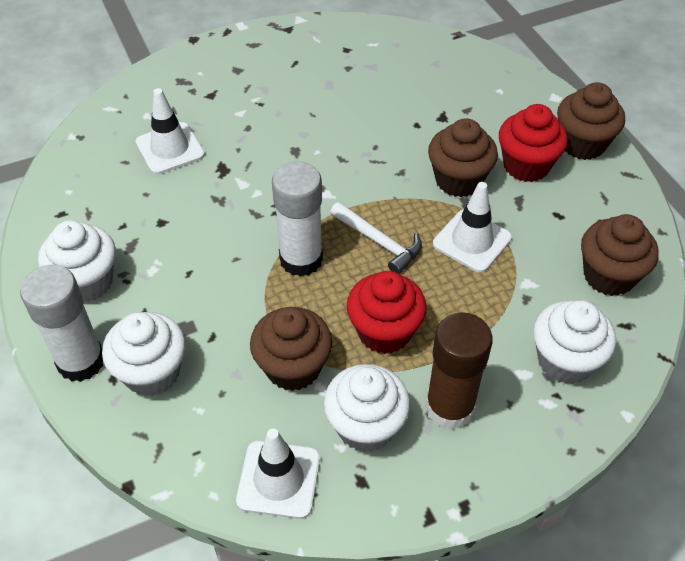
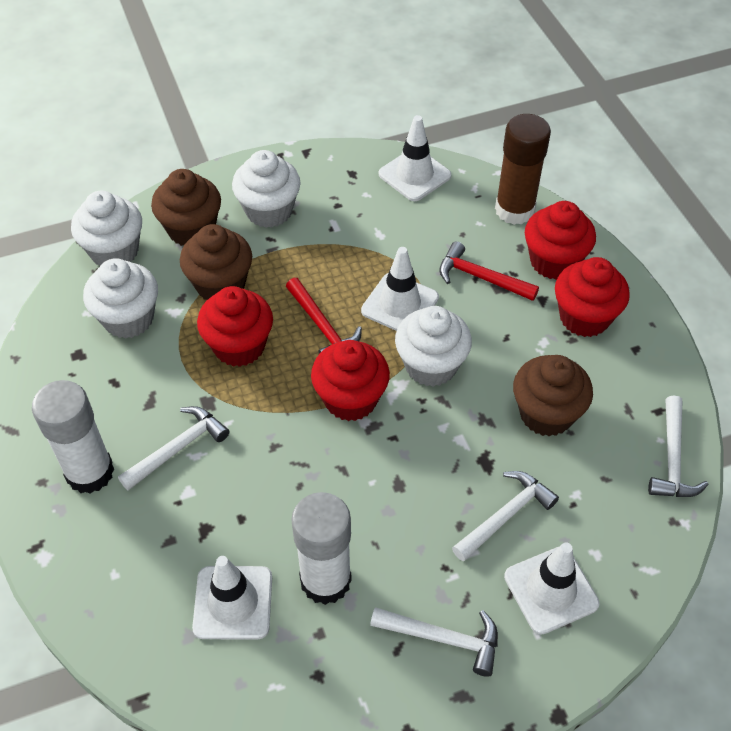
brown cupcake: 4 -> 3
red cupcake: 2 -> 4
red hammer: 0 -> 2
white hammer: 1 -> 4
white traffic cone: 3 -> 4

